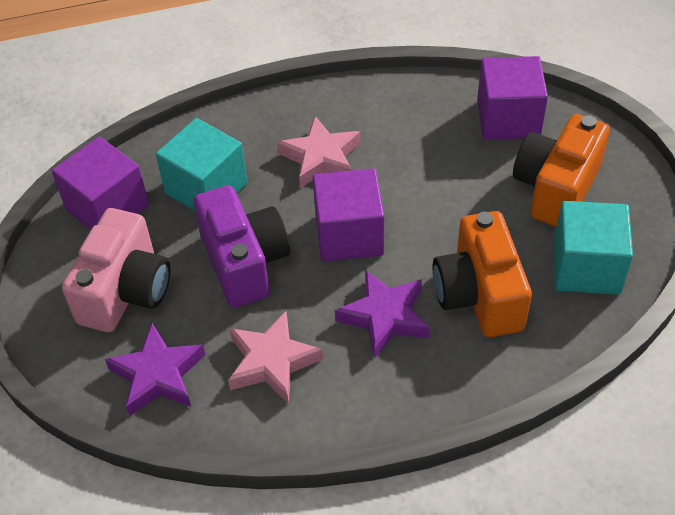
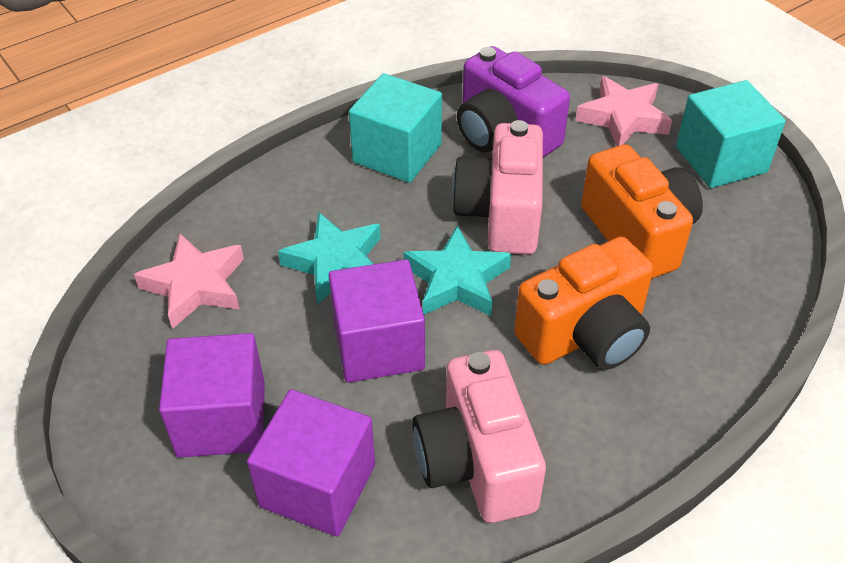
pink camera: 1 -> 2
purple star: 2 -> 0
turquoise star: 0 -> 2

